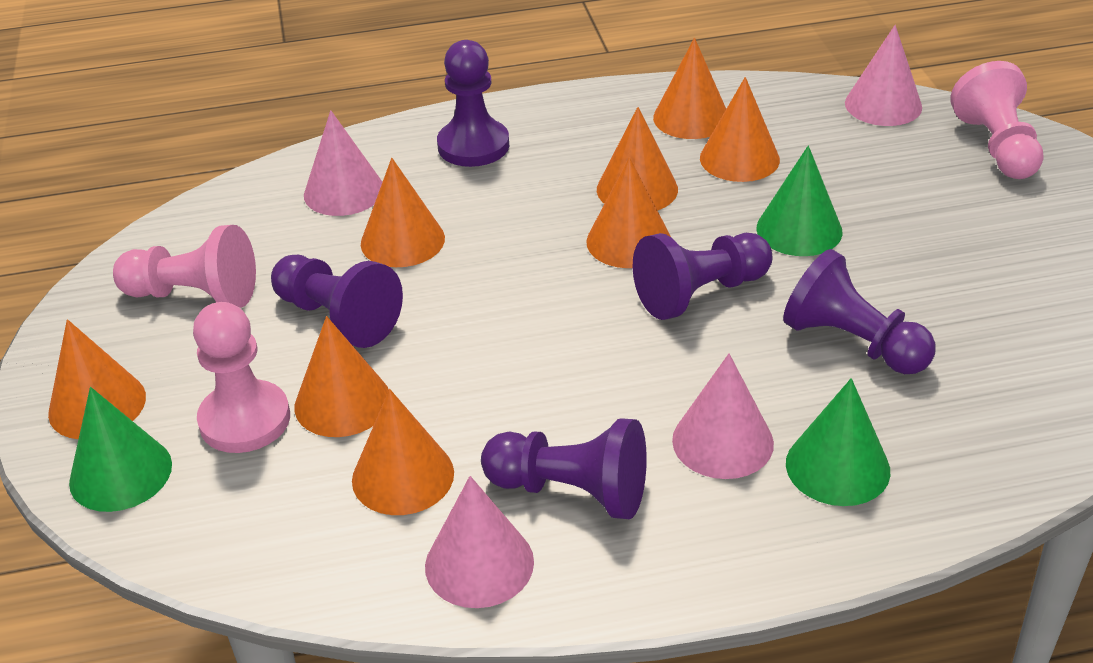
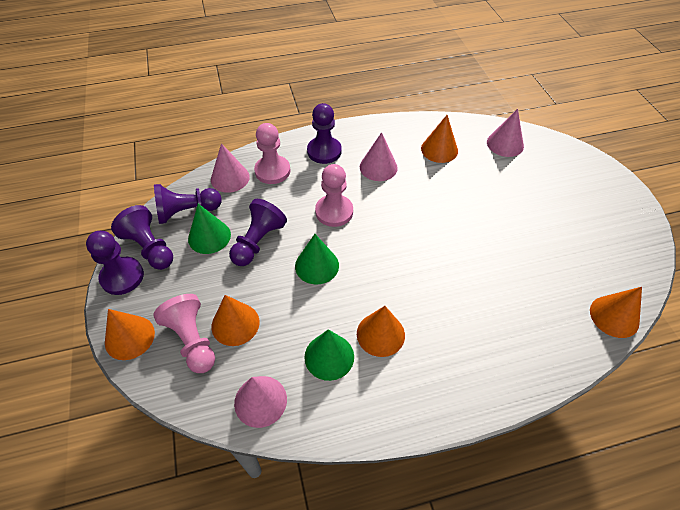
orange cone: 8 -> 5

